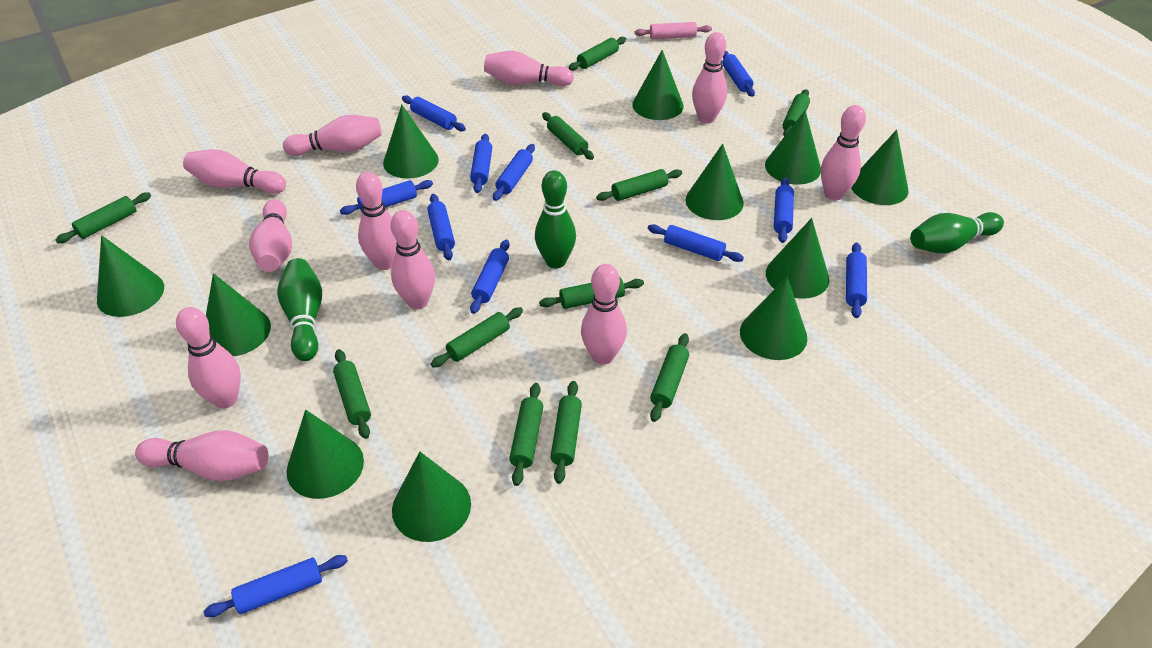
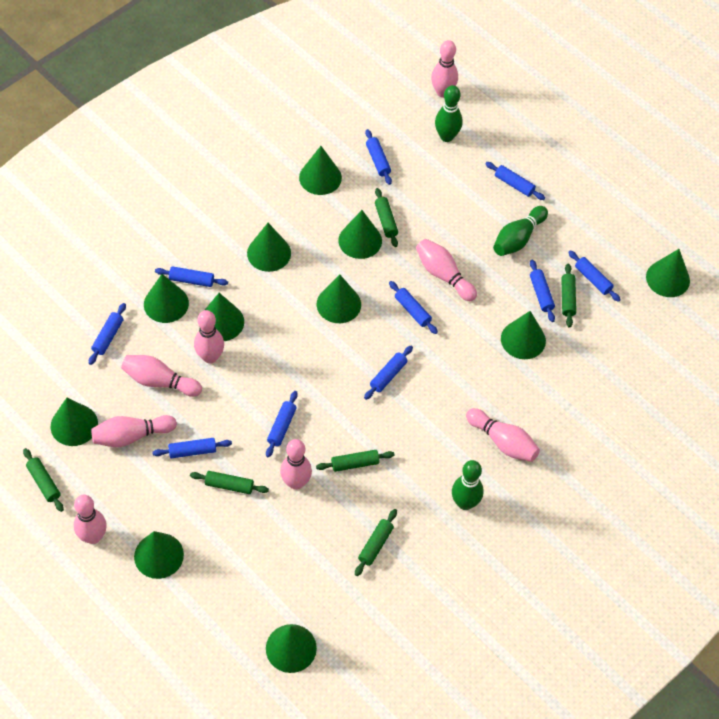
blue rolling pin: 11 -> 10
green rolling pin: 11 -> 6
pink bowling pin: 11 -> 8
pink rolling pin: 1 -> 0

